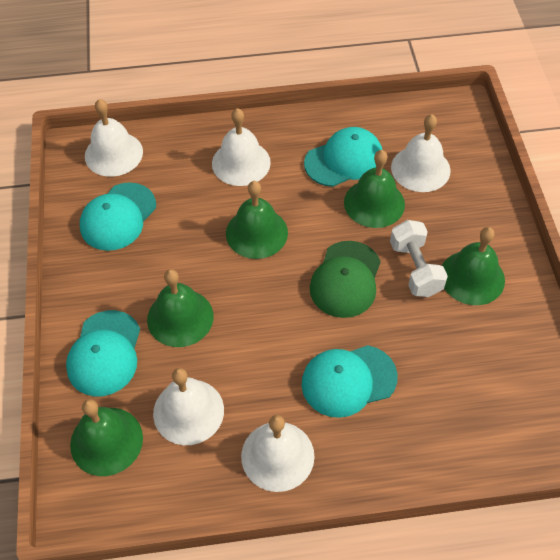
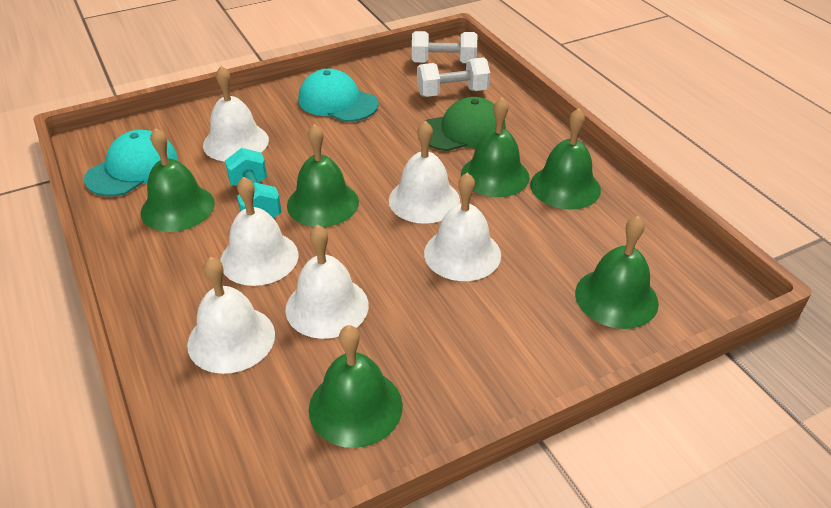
green bell: 5 -> 6
turquoise cap: 4 -> 2
turquoise dumbbell: 0 -> 1
white bell: 5 -> 6
white dumbbell: 1 -> 2

